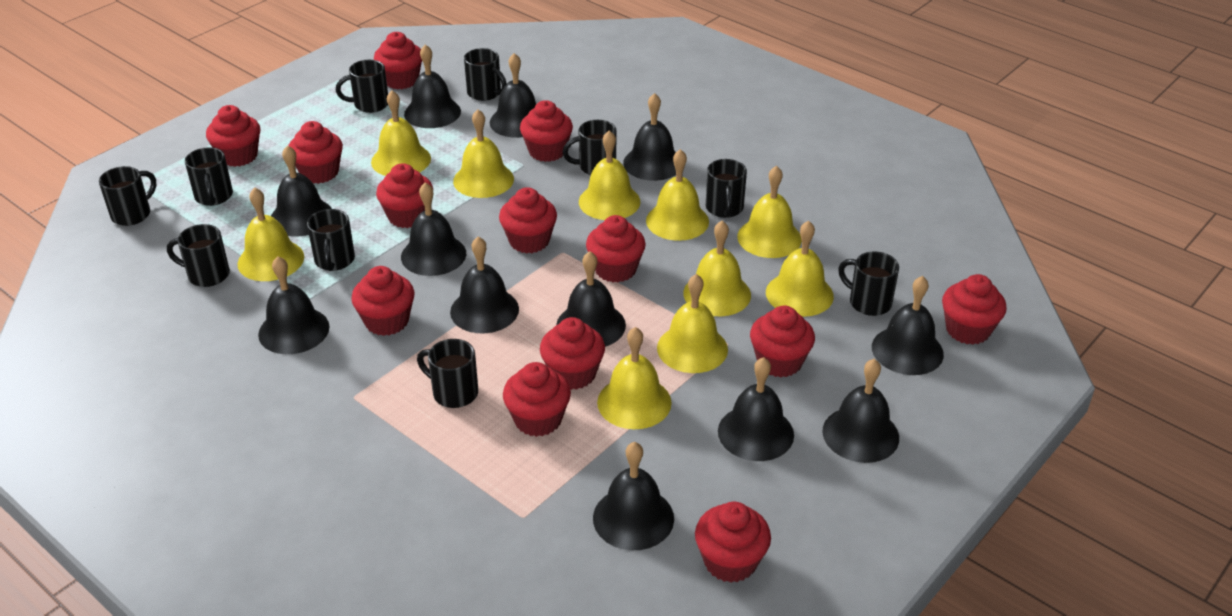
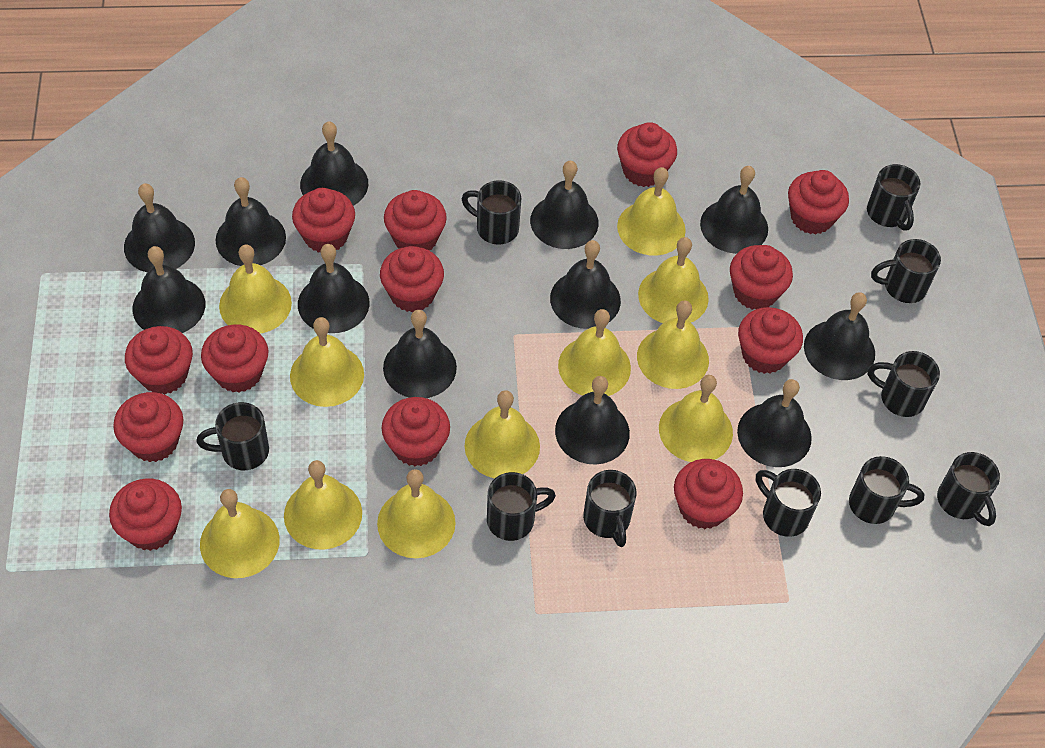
yellow bell: 10 -> 11

